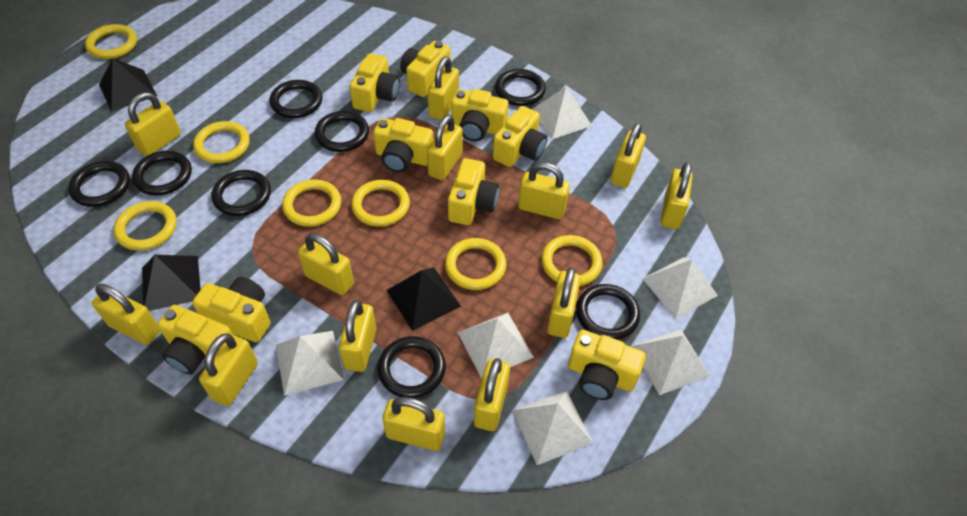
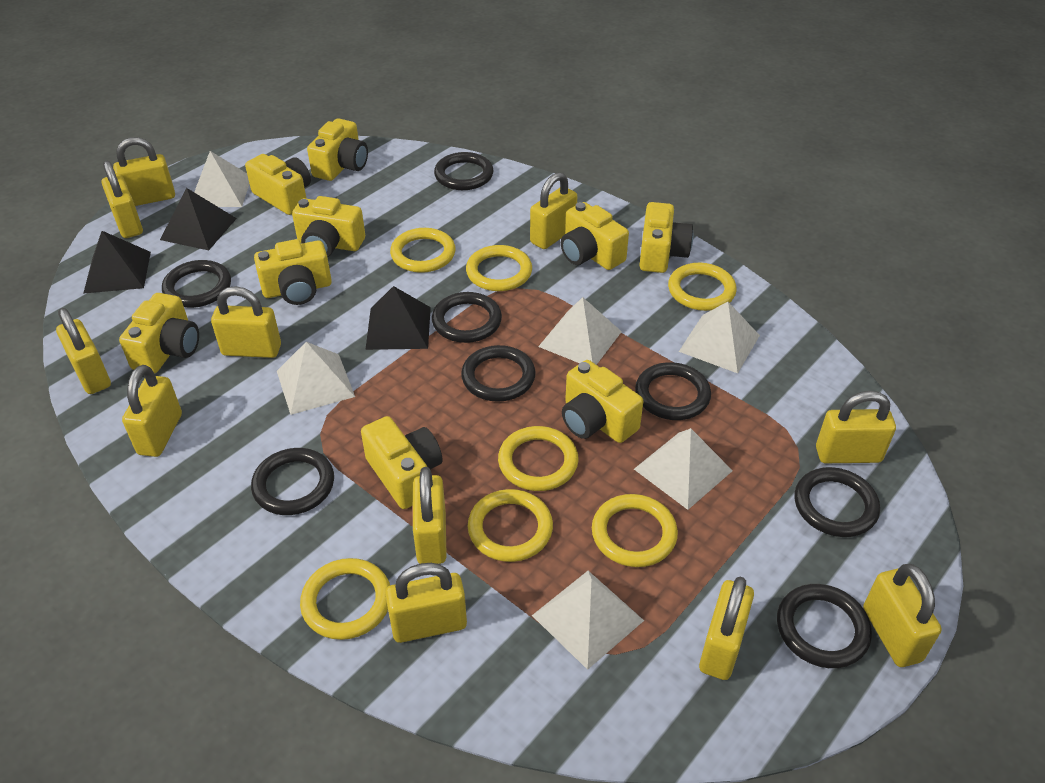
yellow padlock: 13 -> 11

